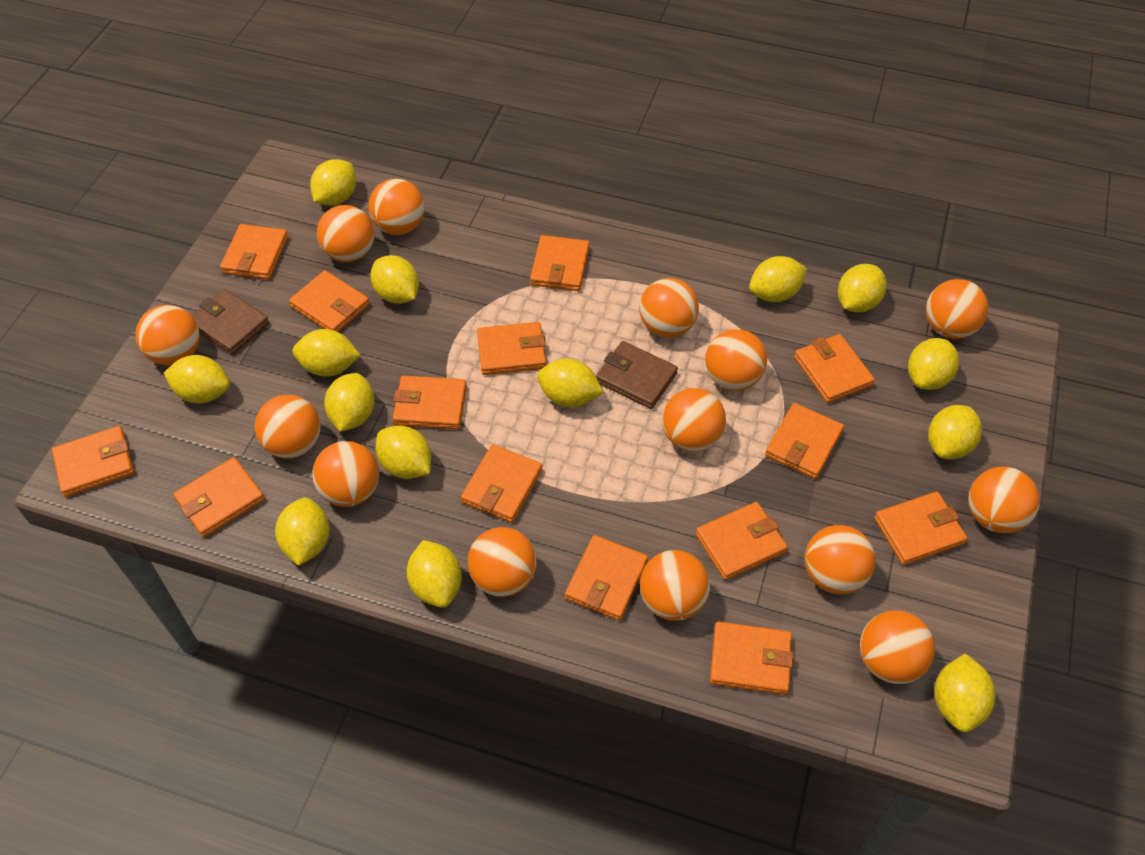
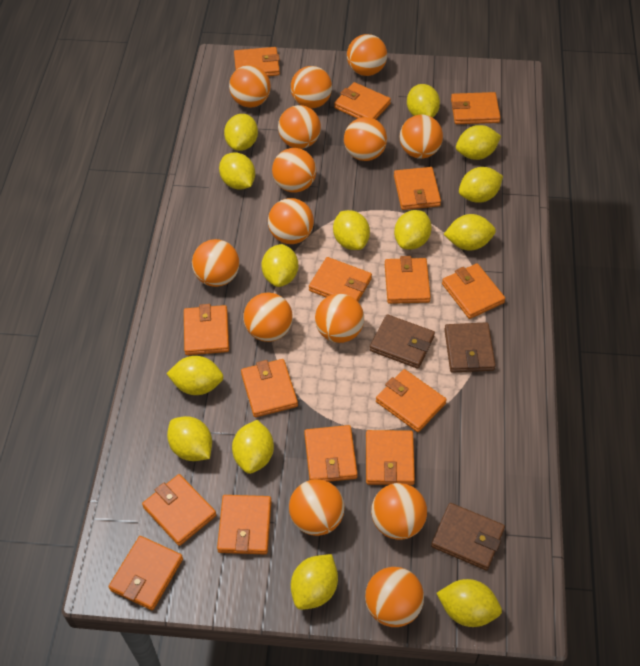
brown wallet: 2 -> 3
orange wallet: 14 -> 15

